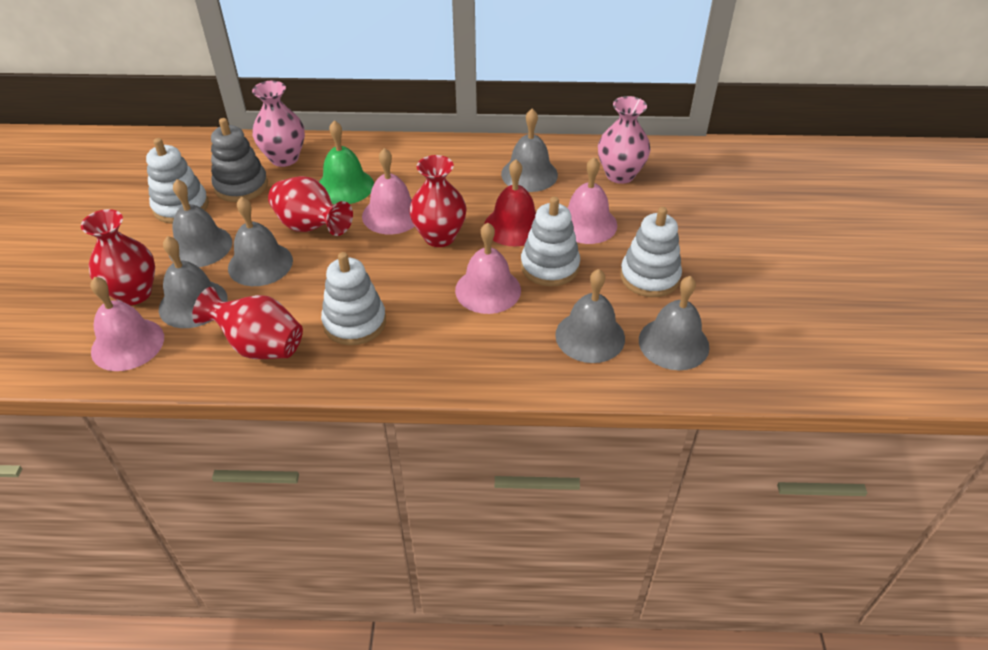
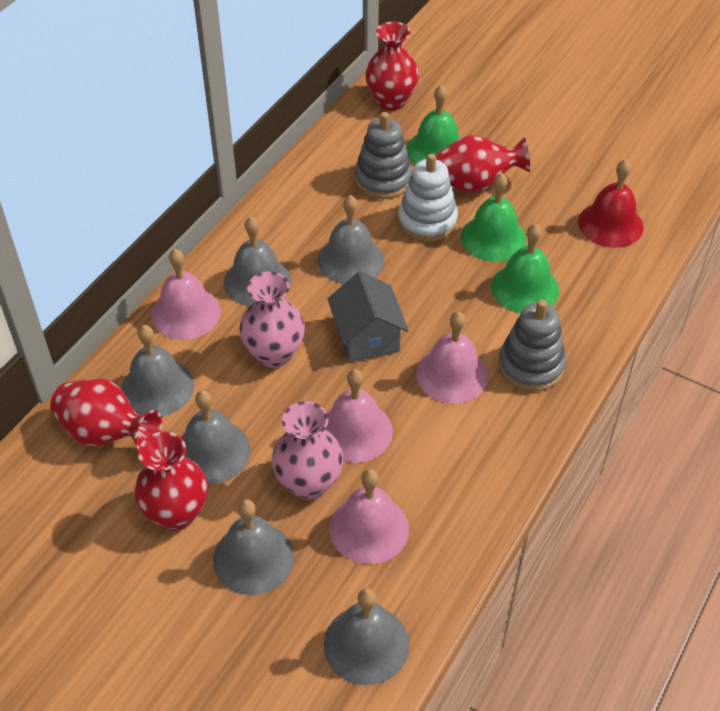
green bell: 1 -> 3
grey house: 0 -> 1
grey stacking toy: 1 -> 2
white stacking toy: 4 -> 1

